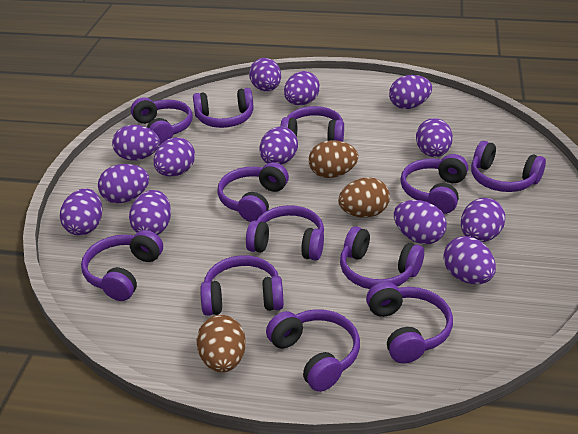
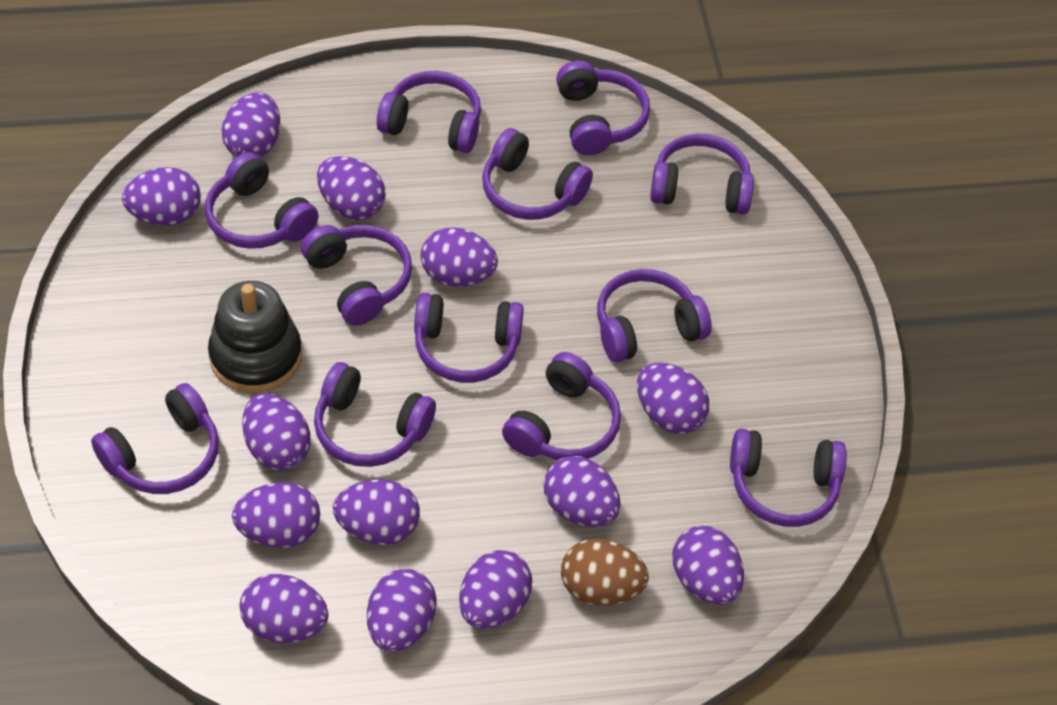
black stacking toy: 0 -> 1
brown egg: 3 -> 1

